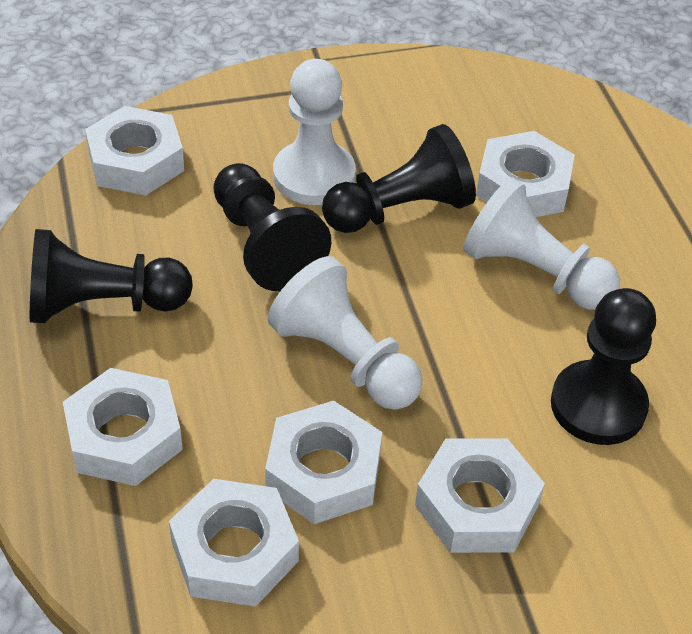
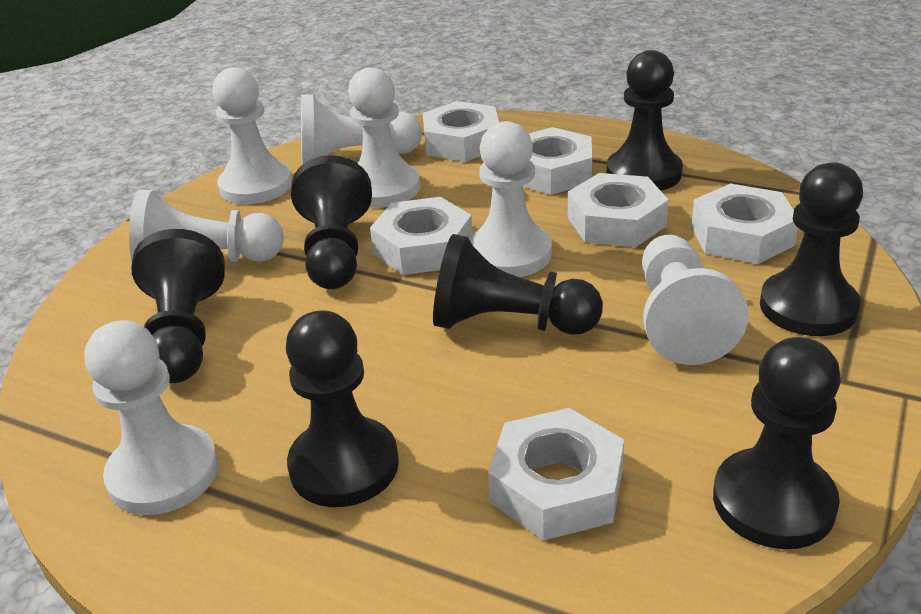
black pawn: 4 -> 7
white pawn: 3 -> 7

